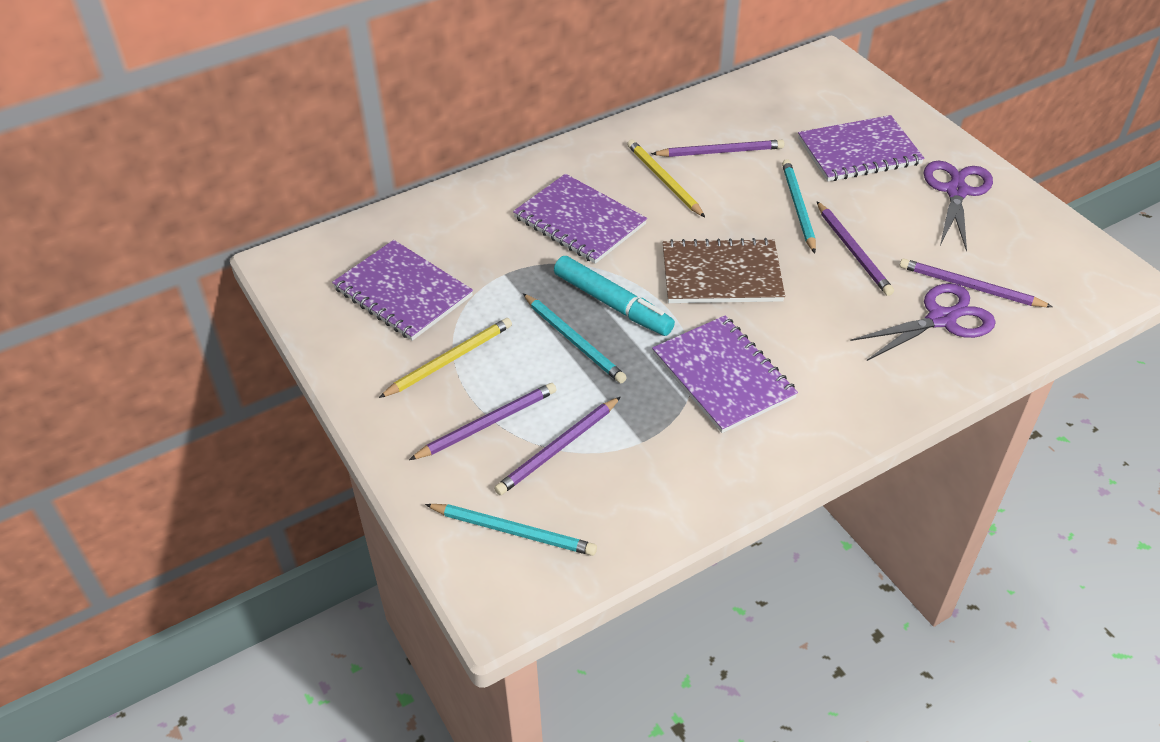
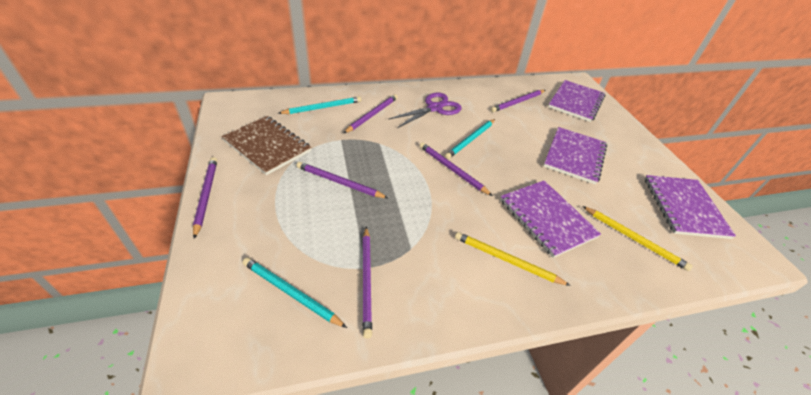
purple pencil: 5 -> 6
purple scissors: 2 -> 1
turquoise marker: 1 -> 0

